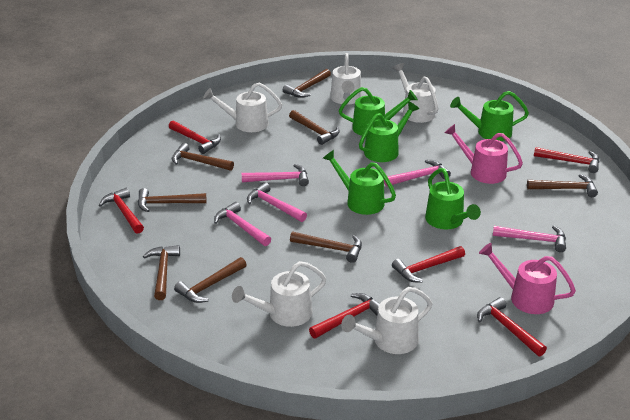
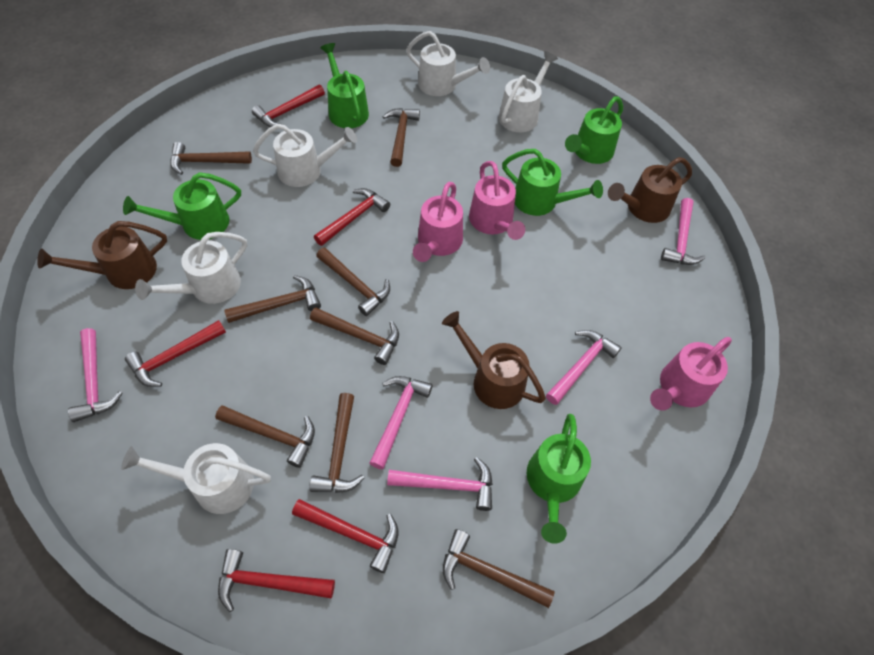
brown watering can: 0 -> 3
pink watering can: 2 -> 3
red hammer: 6 -> 5

